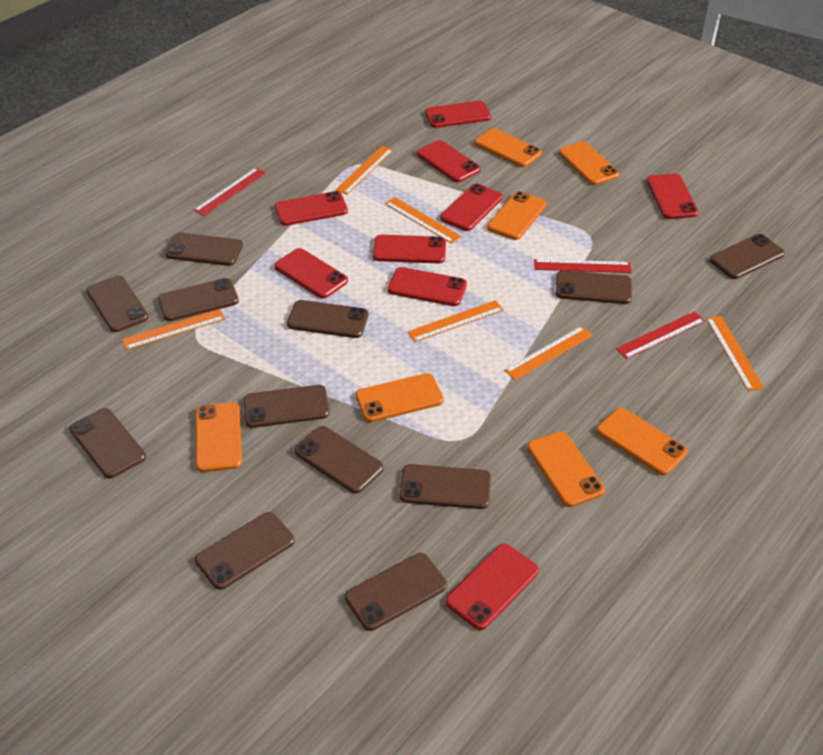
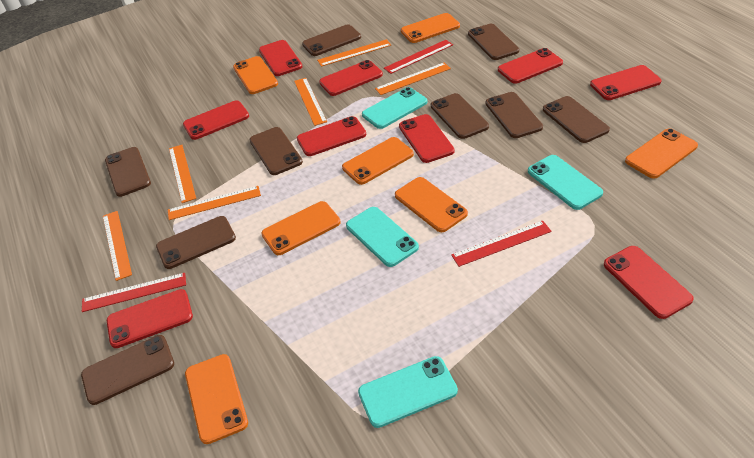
brown phone: 12 -> 9
turquoise phone: 0 -> 4

